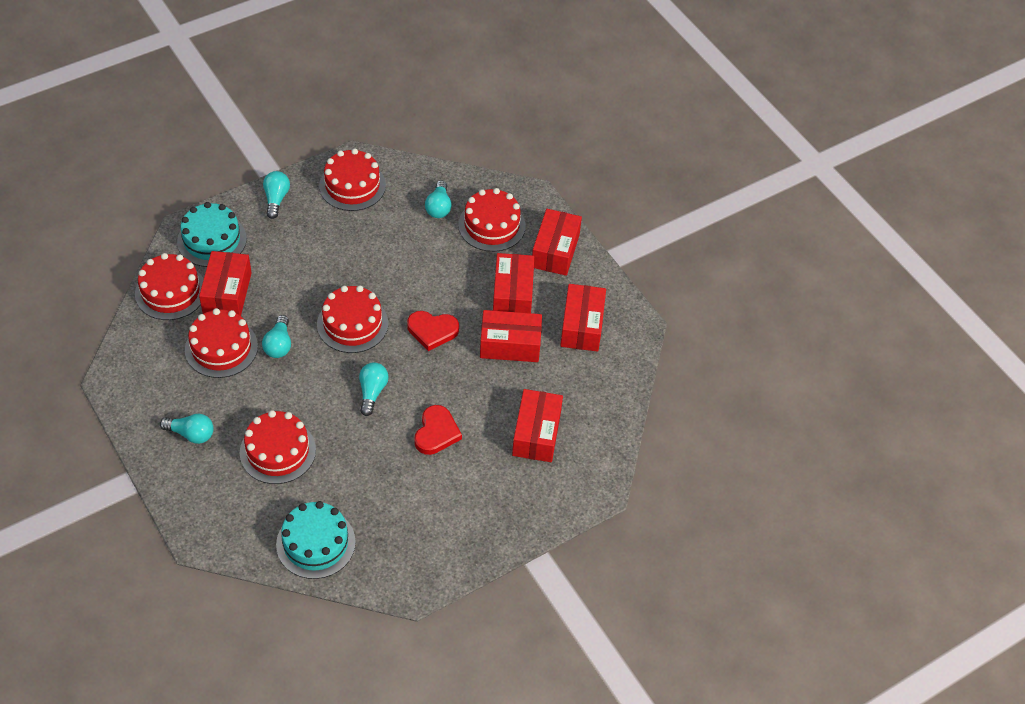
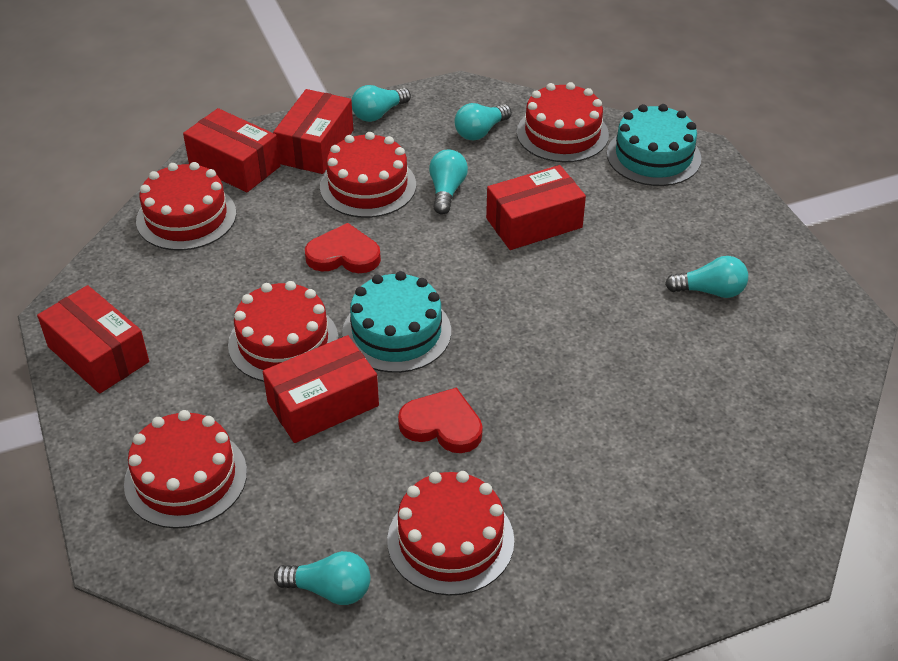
red box: 6 -> 5

